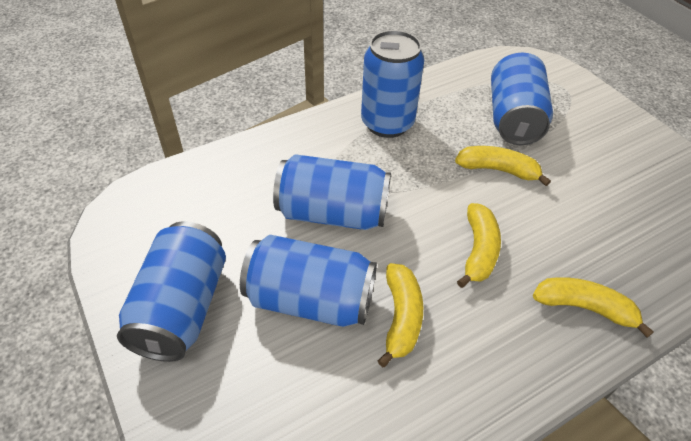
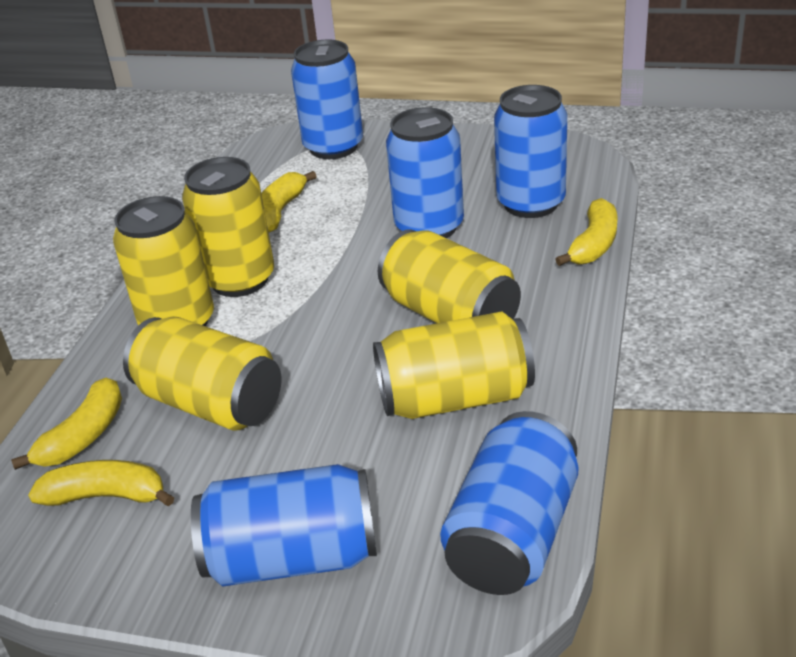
yellow can: 0 -> 5

